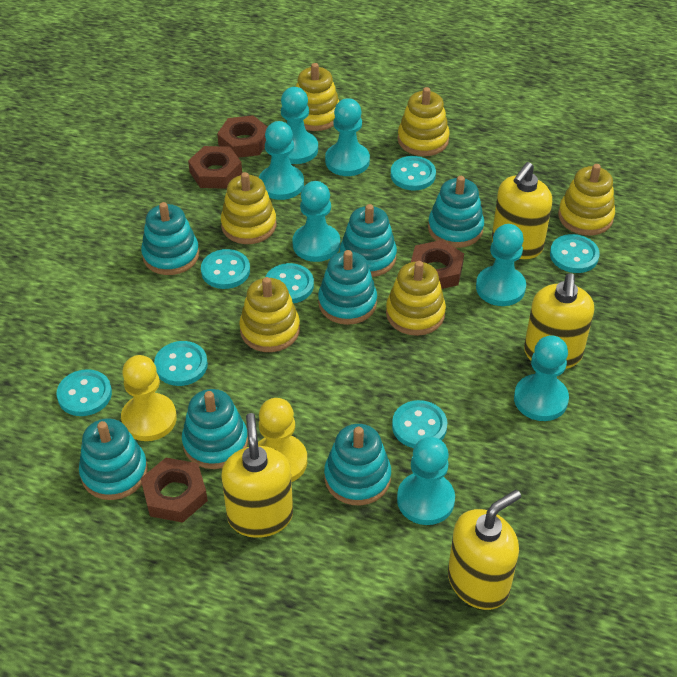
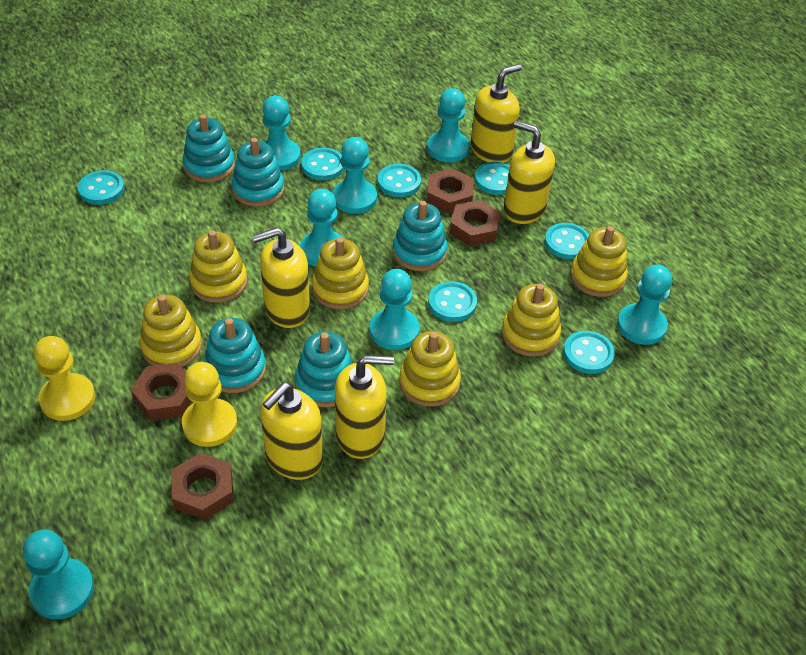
turquoise stacking toy: 7 -> 5
yellow soap dispenser: 4 -> 5

